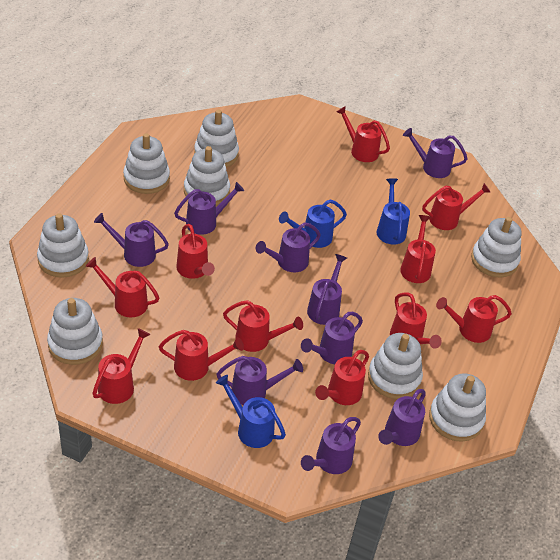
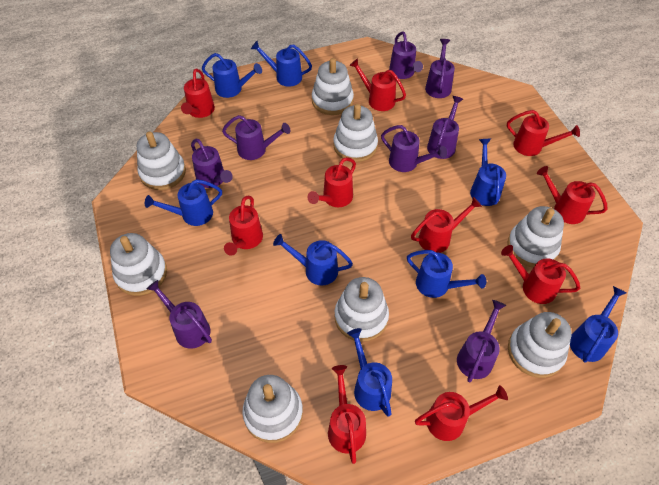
blue watering can: 3 -> 8
purple watering can: 9 -> 8
red watering can: 11 -> 10

